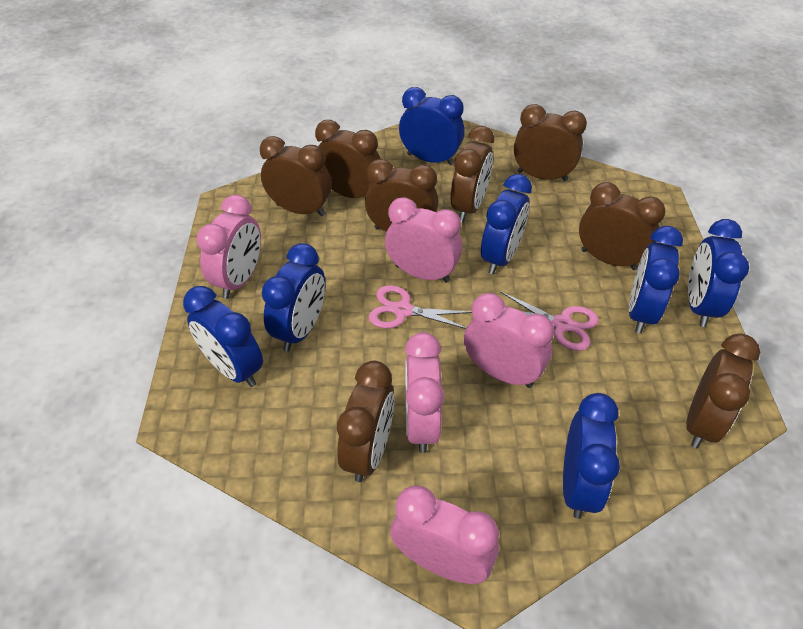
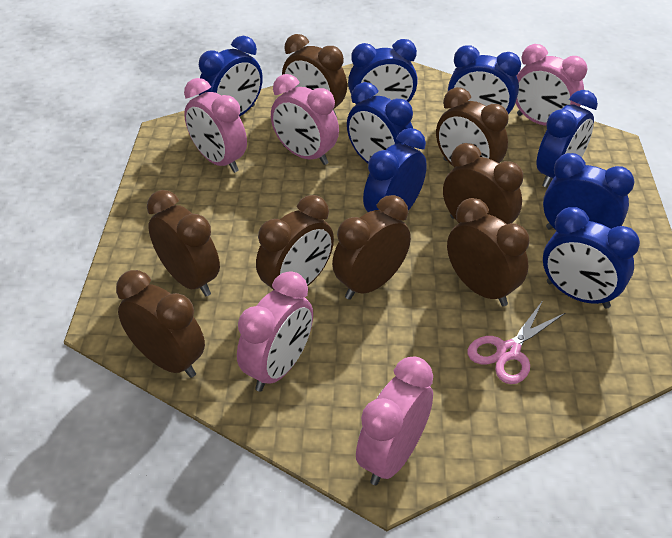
blue clock: 7 -> 8
pink scissors: 2 -> 1

